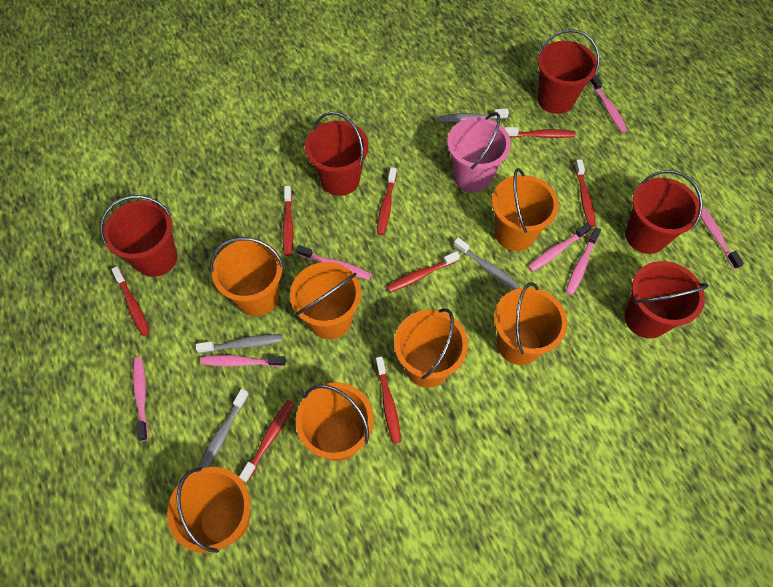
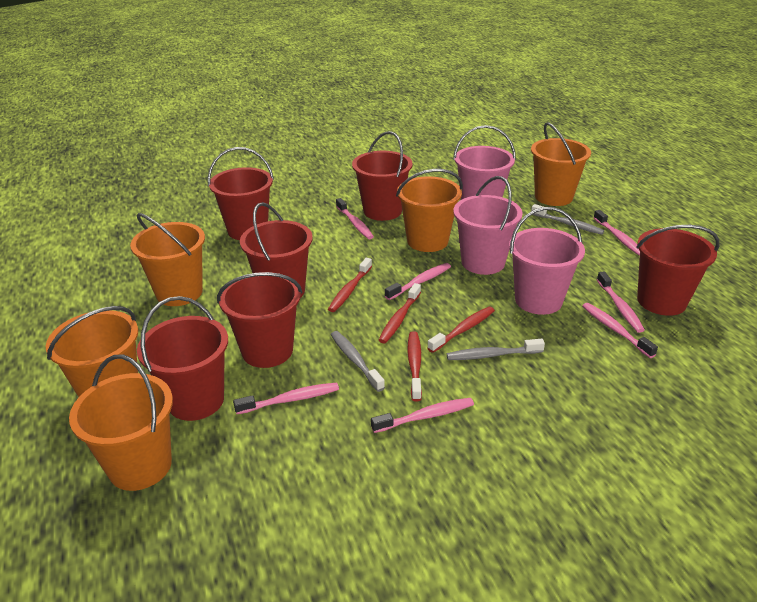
grey toothbrush: 4 -> 3
orange bucket: 7 -> 5
pink bucket: 1 -> 3
red bucket: 5 -> 6
red toothbrush: 8 -> 4

